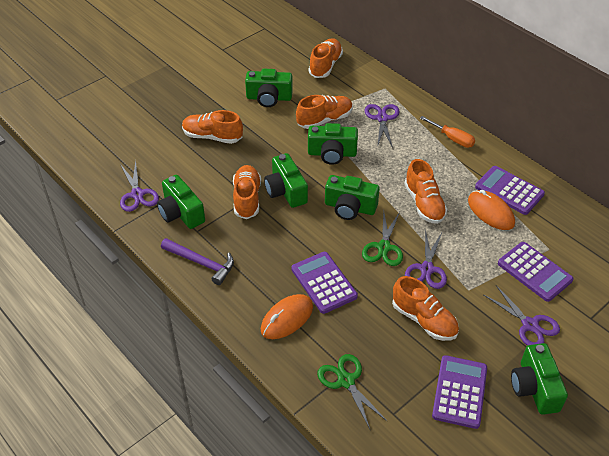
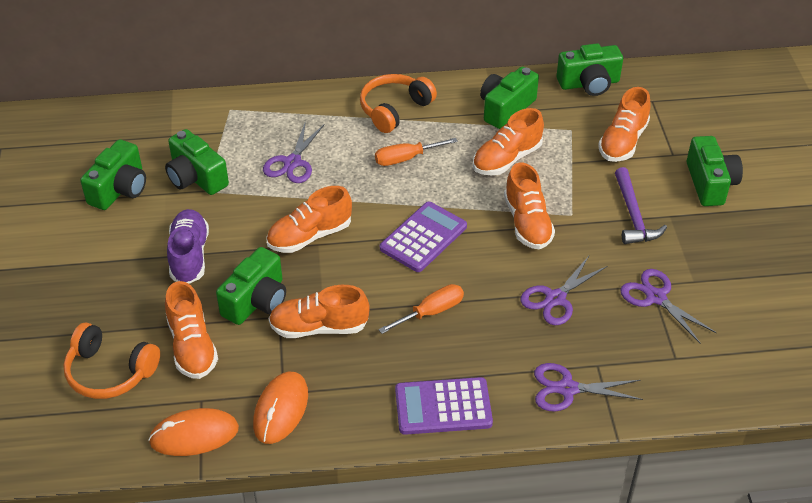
green scissors: 2 -> 0
orange headphones: 0 -> 2
orange screwdriver: 1 -> 2
purple calculator: 4 -> 2
purple shoe: 0 -> 1

